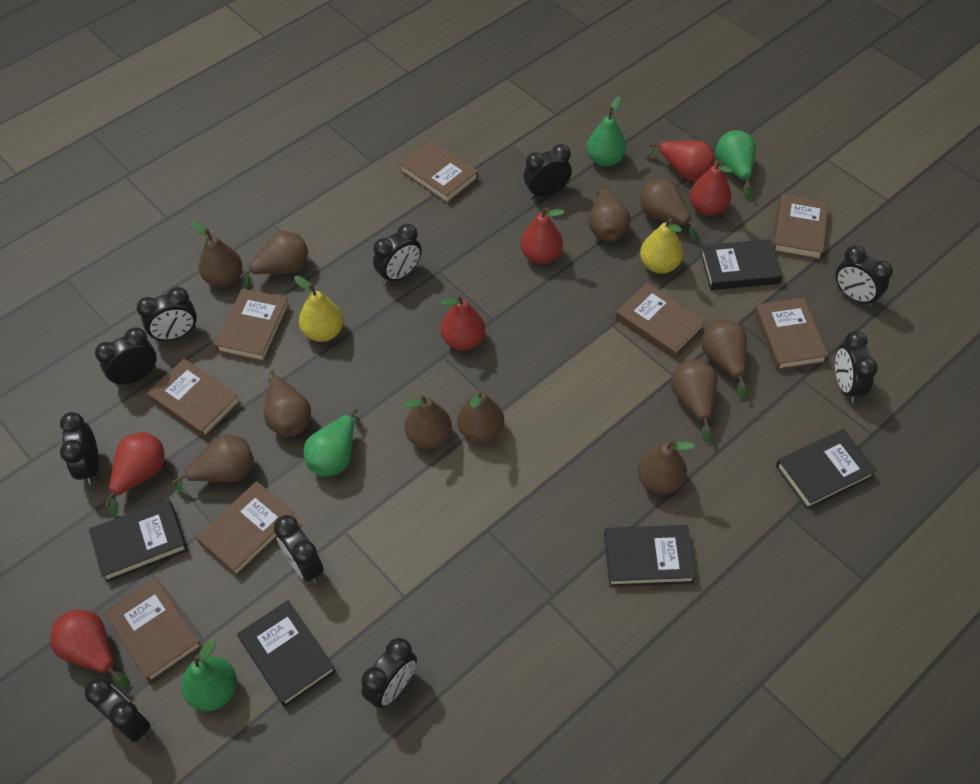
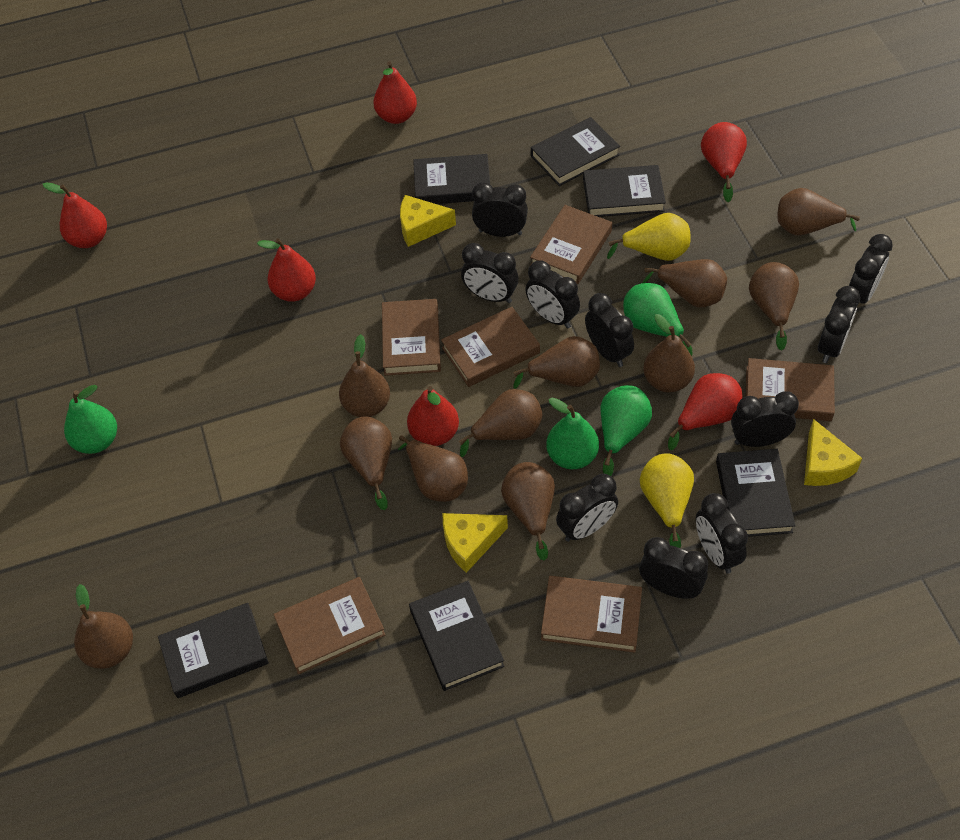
black book: 5 -> 6
brown book: 8 -> 6
yellow cheese: 0 -> 3

